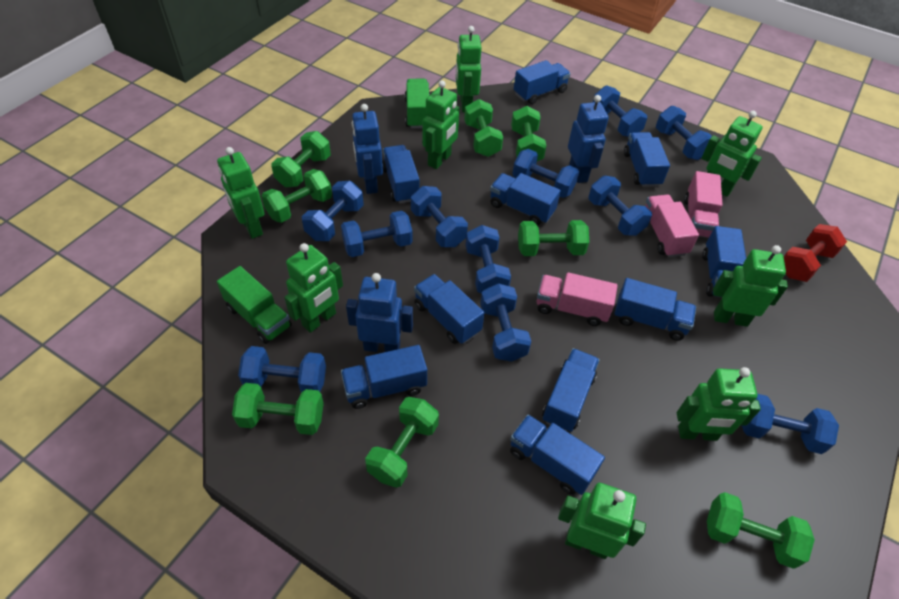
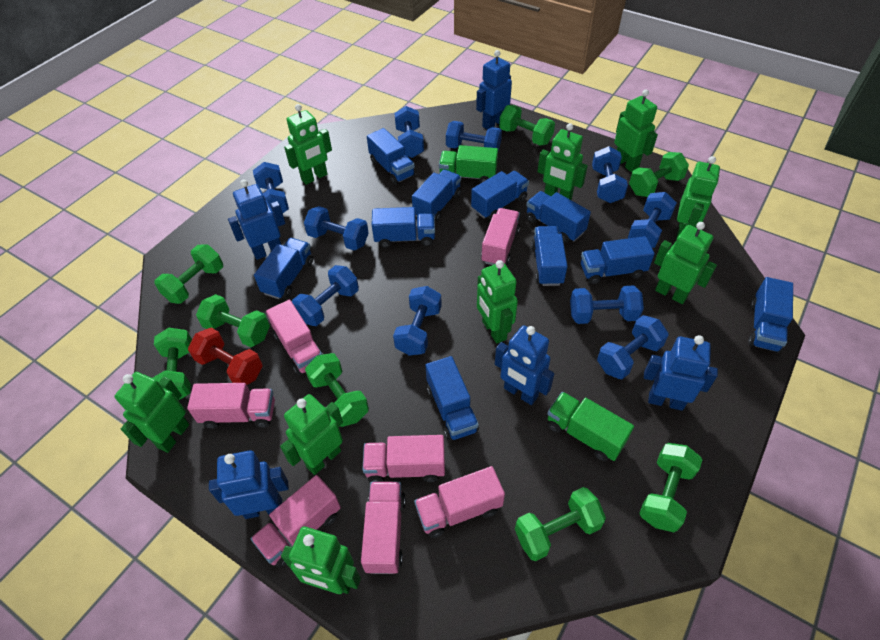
blue dumbbell: 11 -> 10
blue robot: 3 -> 5
green robot: 8 -> 9
pink truck: 3 -> 7

